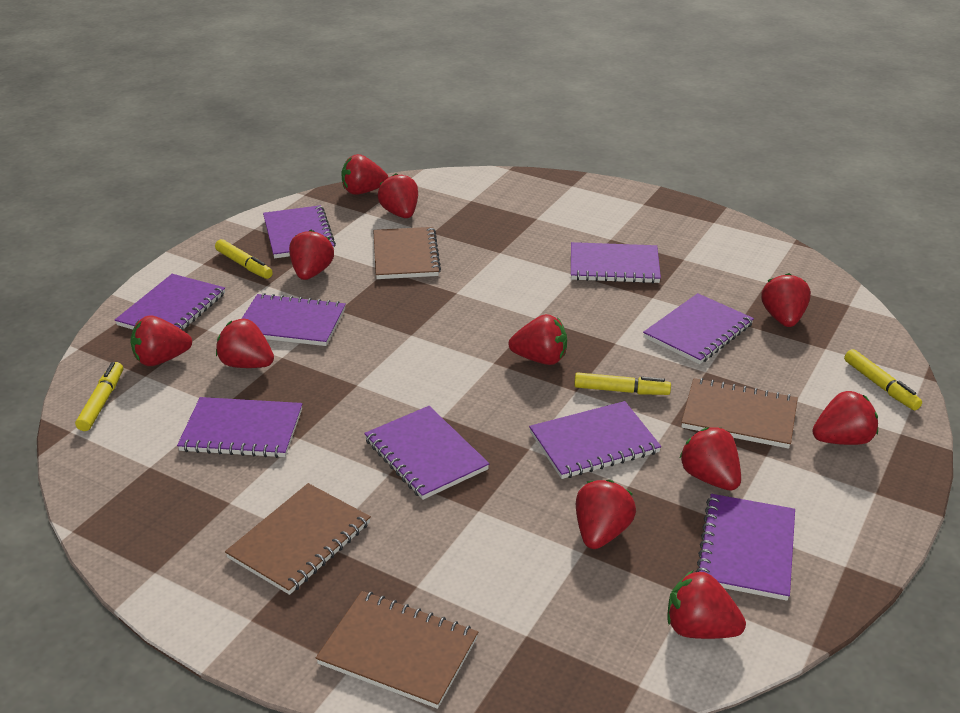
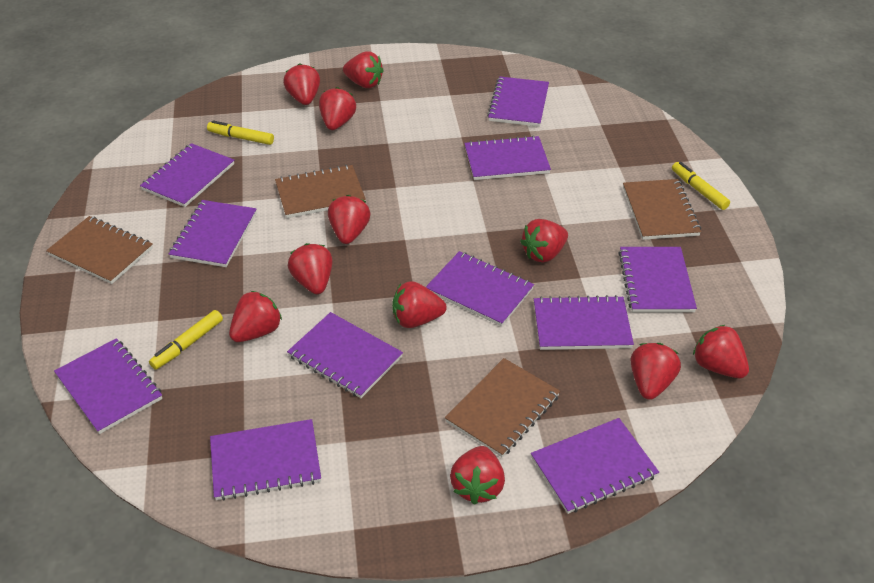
purple notebook: 9 -> 11
yellow marker: 4 -> 3

